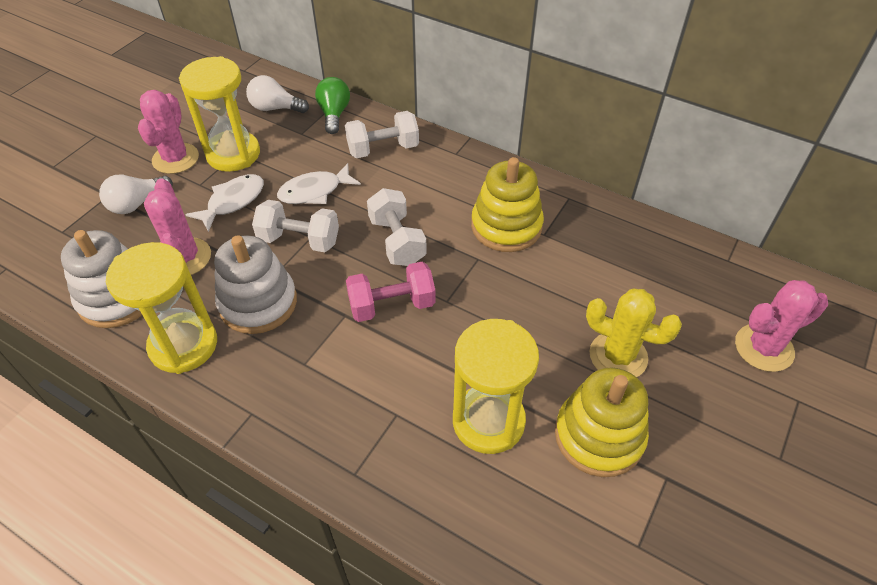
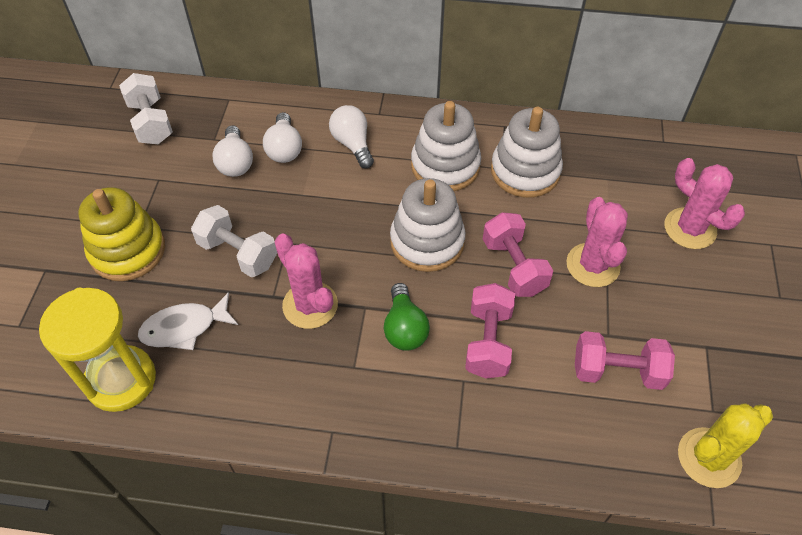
pink dumbbell: 1 -> 3
white dumbbell: 3 -> 2
white fish: 2 -> 1
white light bulb: 2 -> 3
white stacking toy: 2 -> 3
yellow hourglass: 3 -> 1
yellow stacking toy: 2 -> 1

